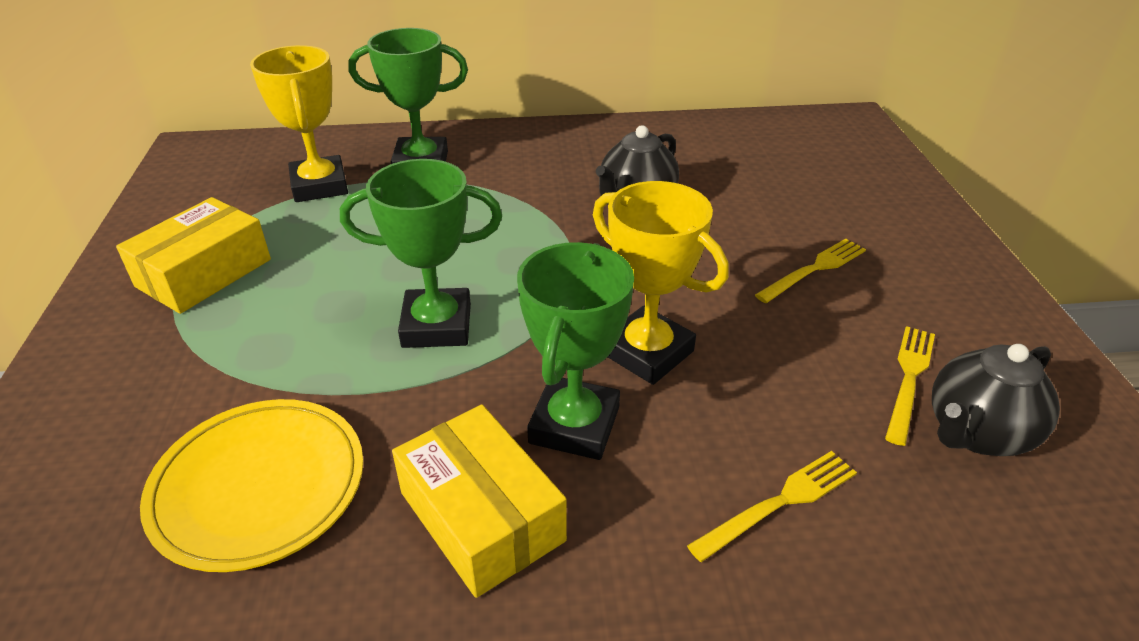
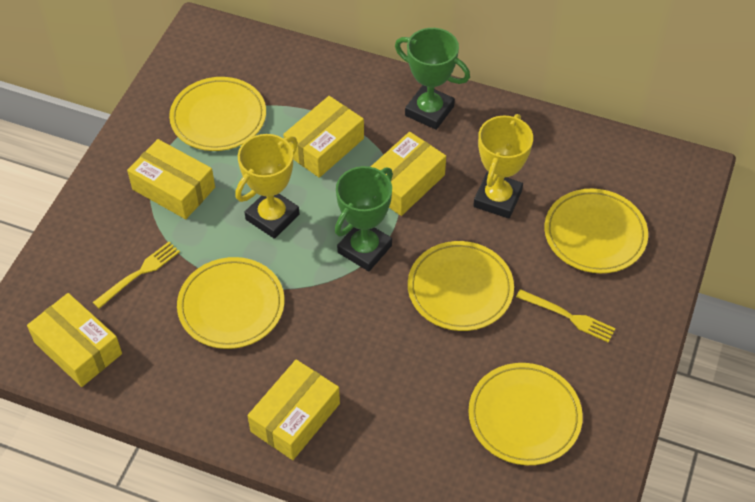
black teapot: 2 -> 0
green trophy: 3 -> 2
yellow box: 2 -> 5
yellow fork: 3 -> 2
yellow plate: 1 -> 5

